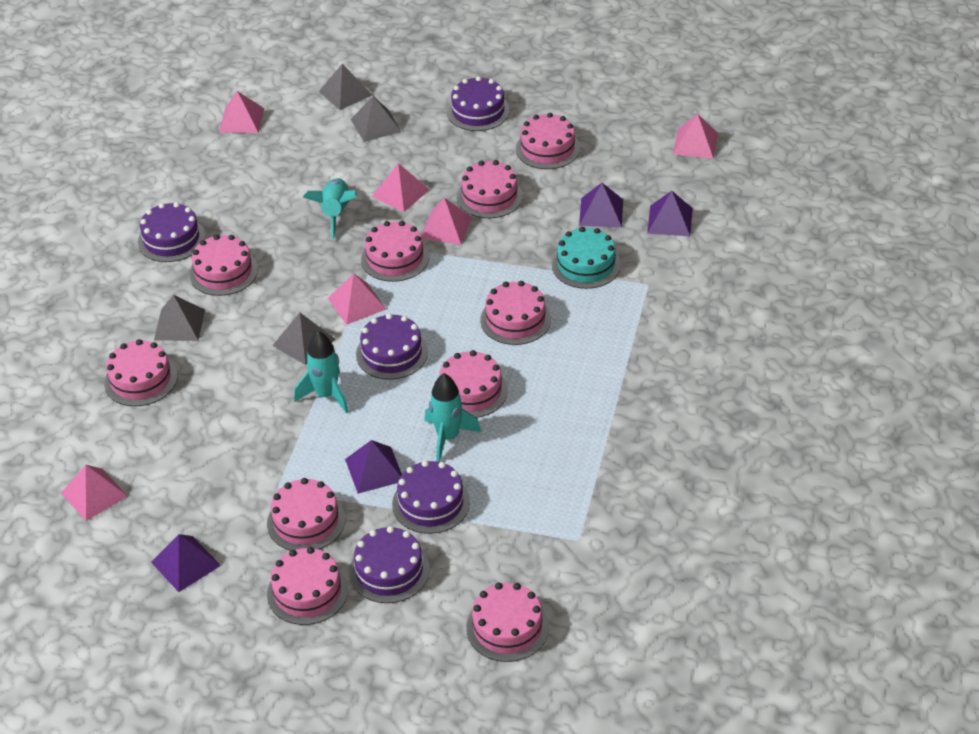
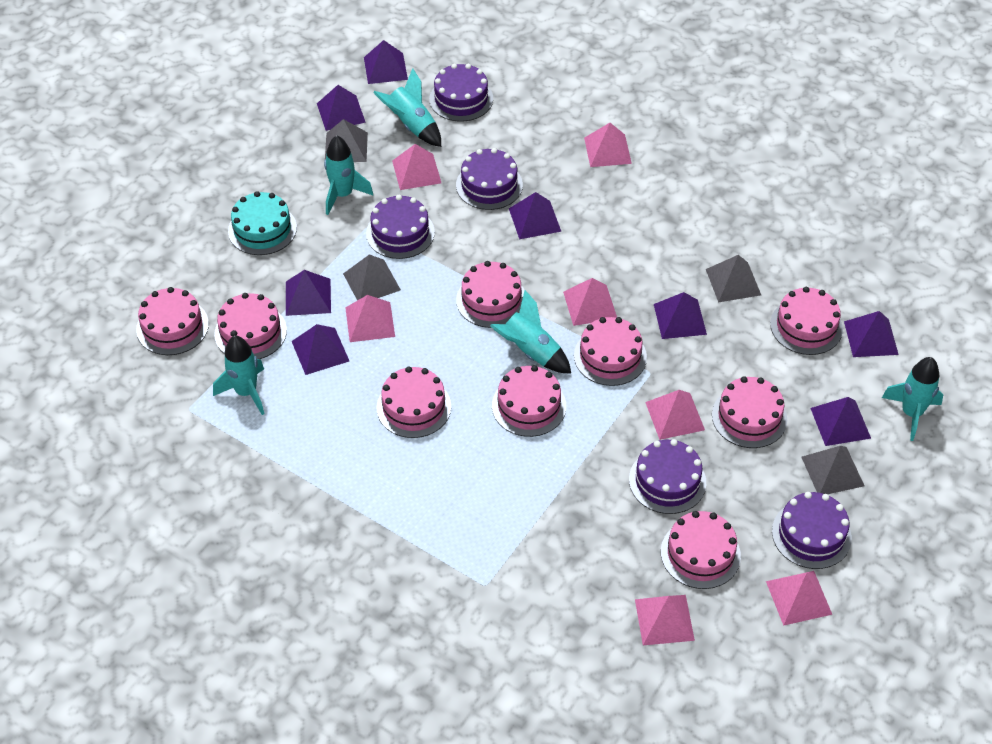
pink cake: 10 -> 9
pink pyramid: 6 -> 7
purple pyramid: 4 -> 8
turquoise rocket: 3 -> 5

